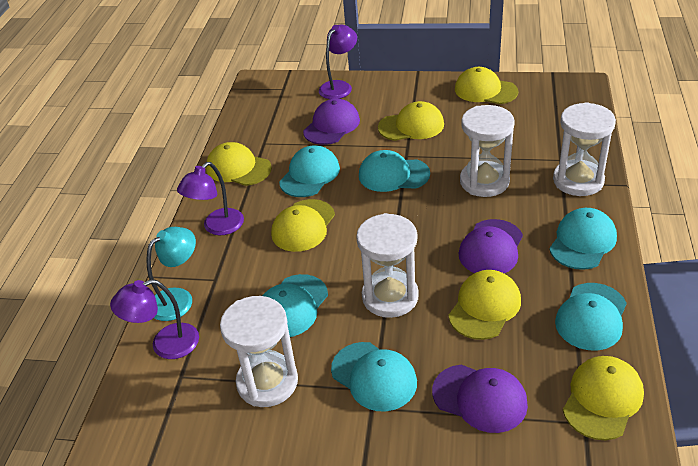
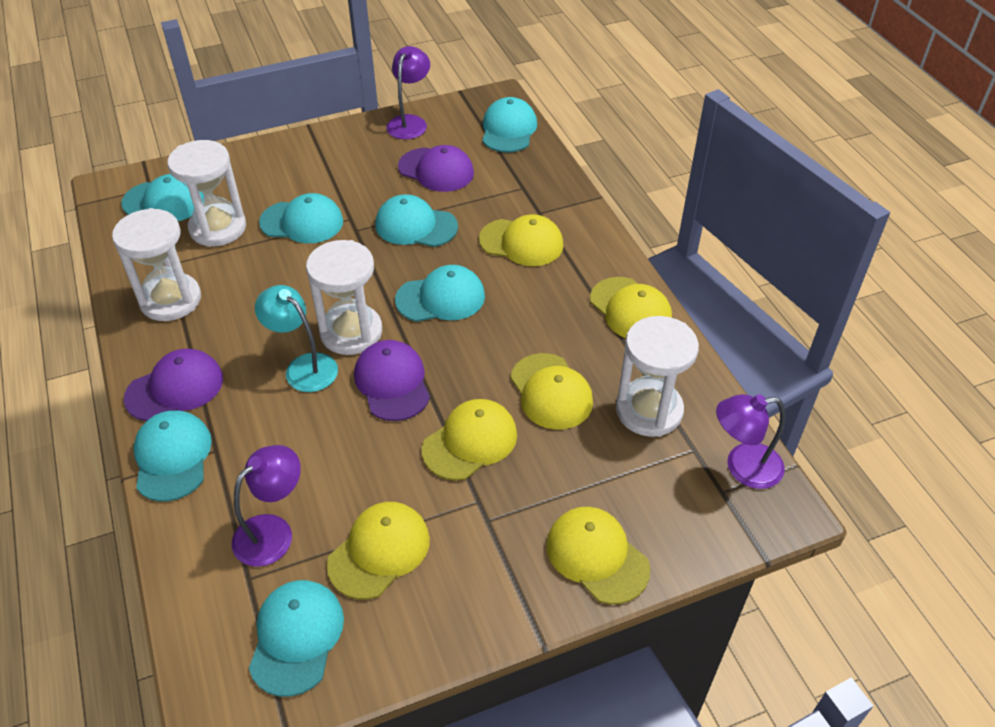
turquoise cap: 6 -> 7

